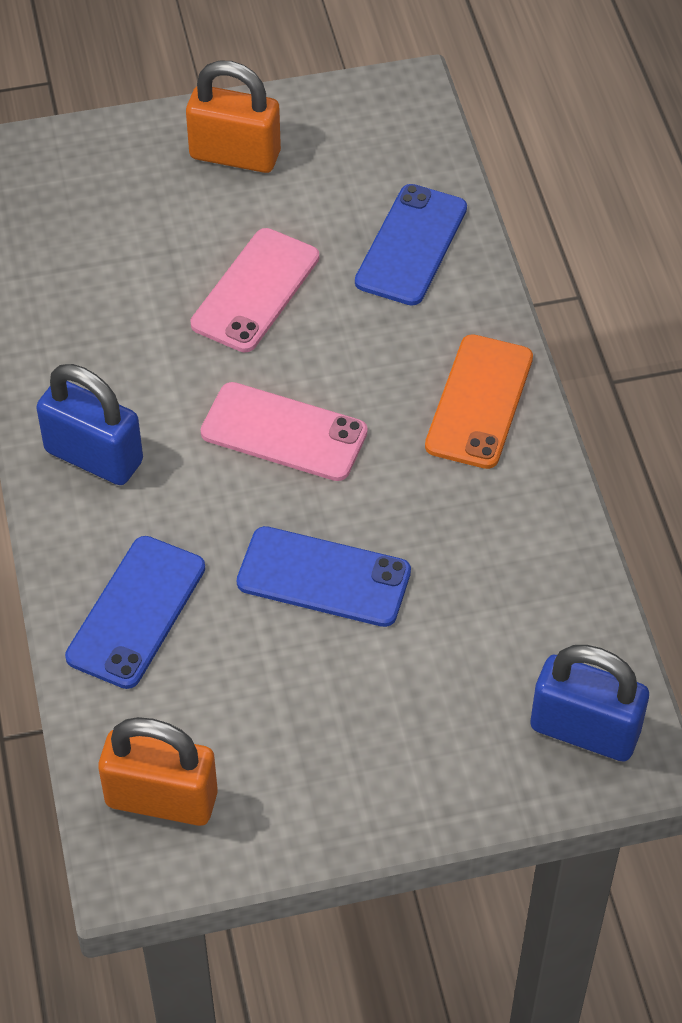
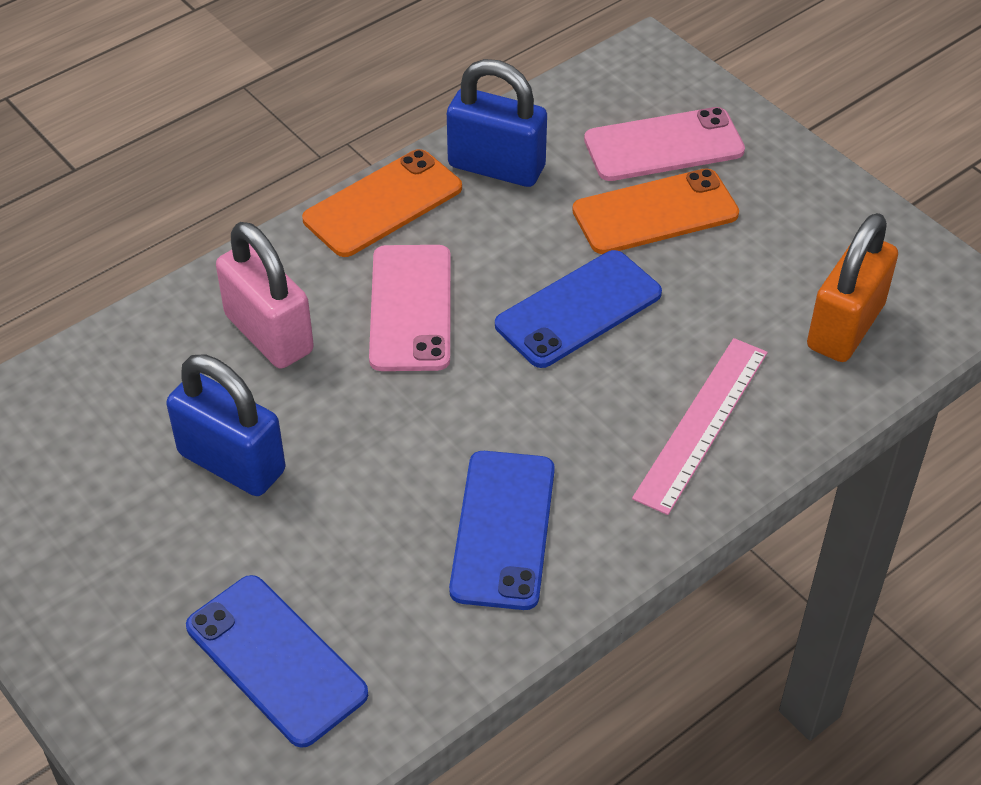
orange padlock: 2 -> 1
orange phone: 1 -> 2
pink padlock: 0 -> 1
pink ruler: 0 -> 1

